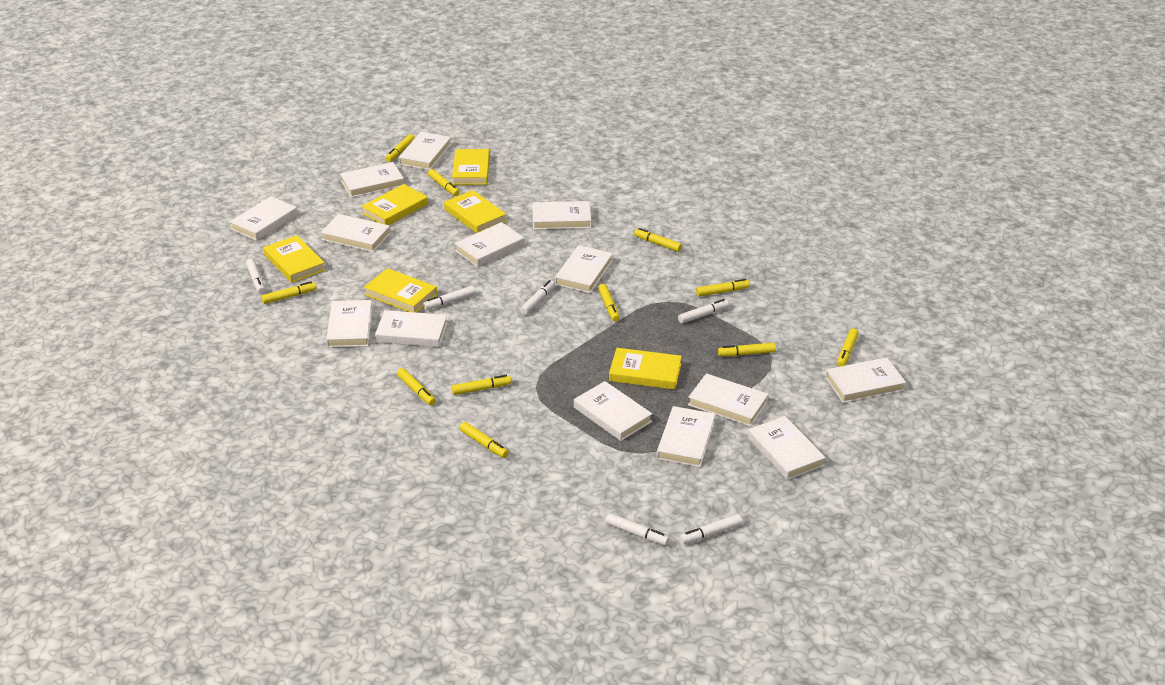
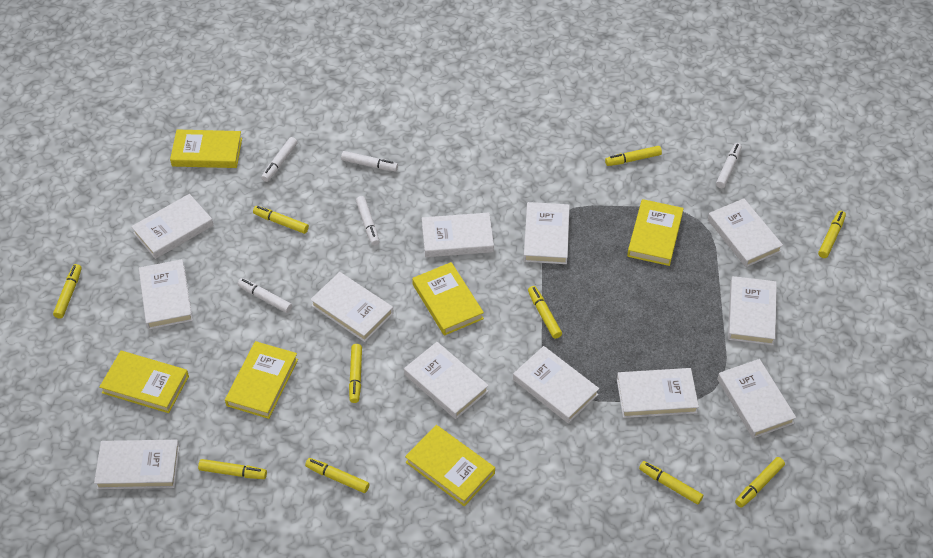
white book: 14 -> 12
white marker: 6 -> 5
yellow marker: 11 -> 10

